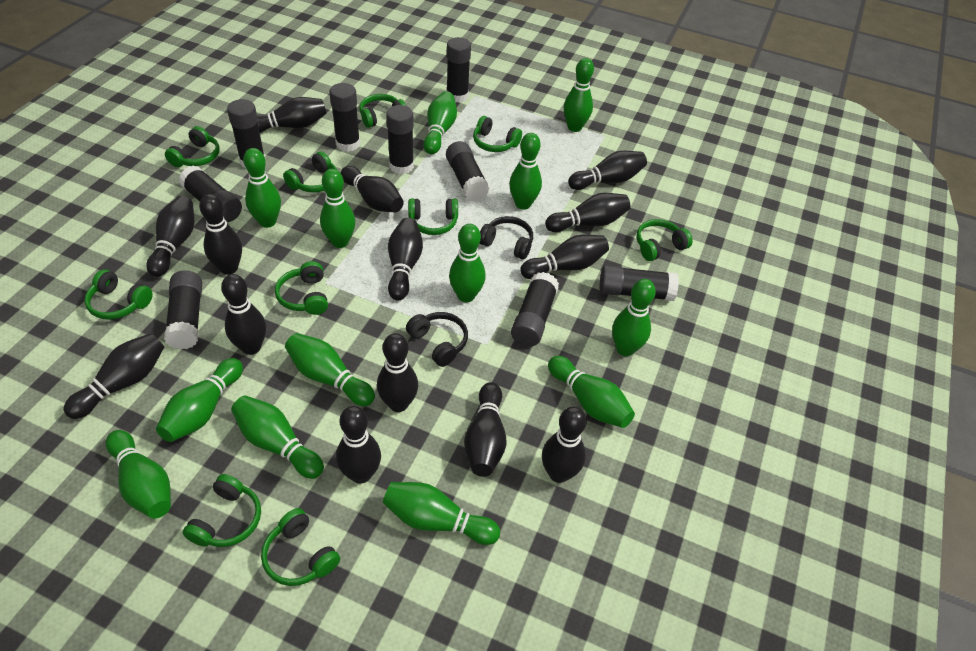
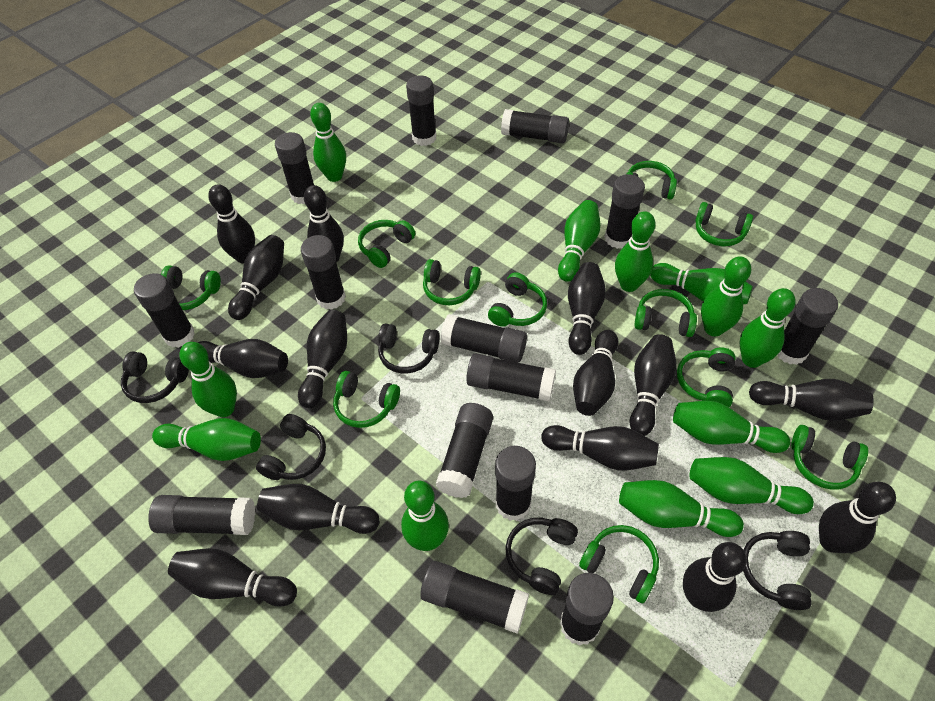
black glue stick: 9 -> 14
black headphones: 2 -> 5
green bowling pin: 13 -> 12
green headphones: 10 -> 11

